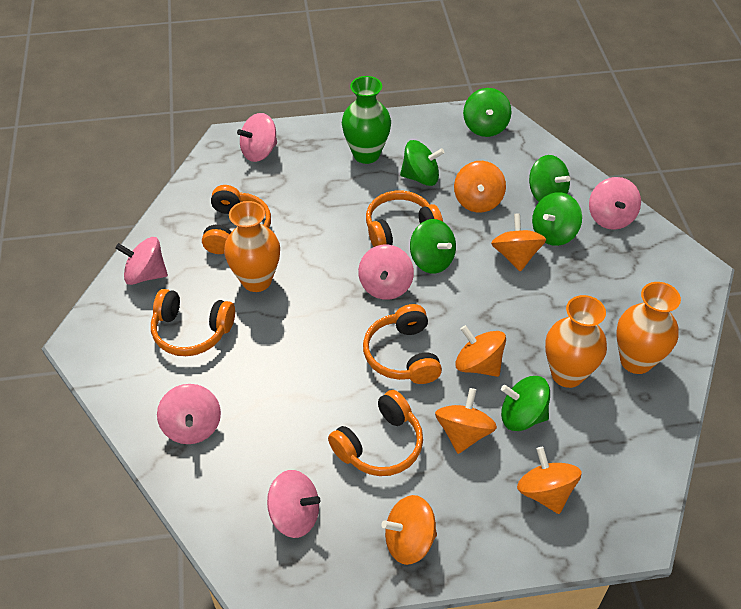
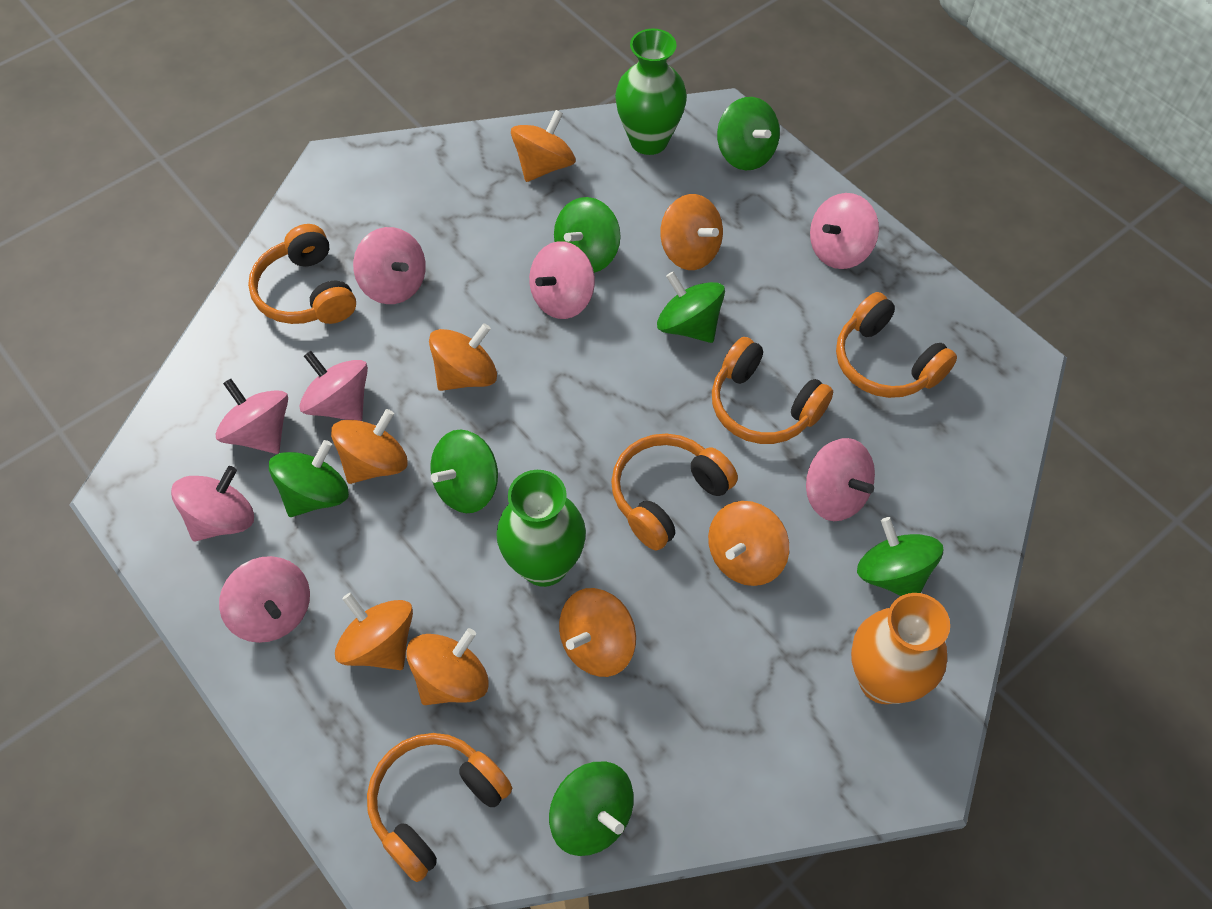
green spinning top: 6 -> 7
green vase: 1 -> 2
orange spinning top: 6 -> 8
orange vase: 3 -> 1
pink spinning top: 6 -> 8

